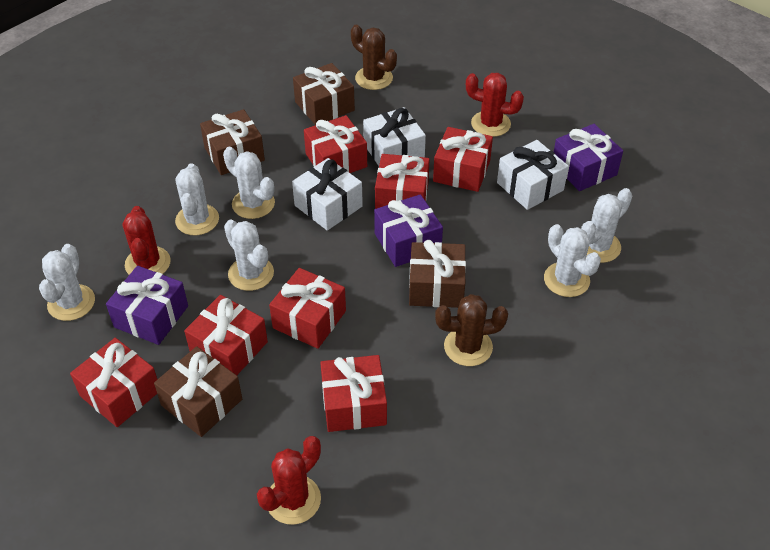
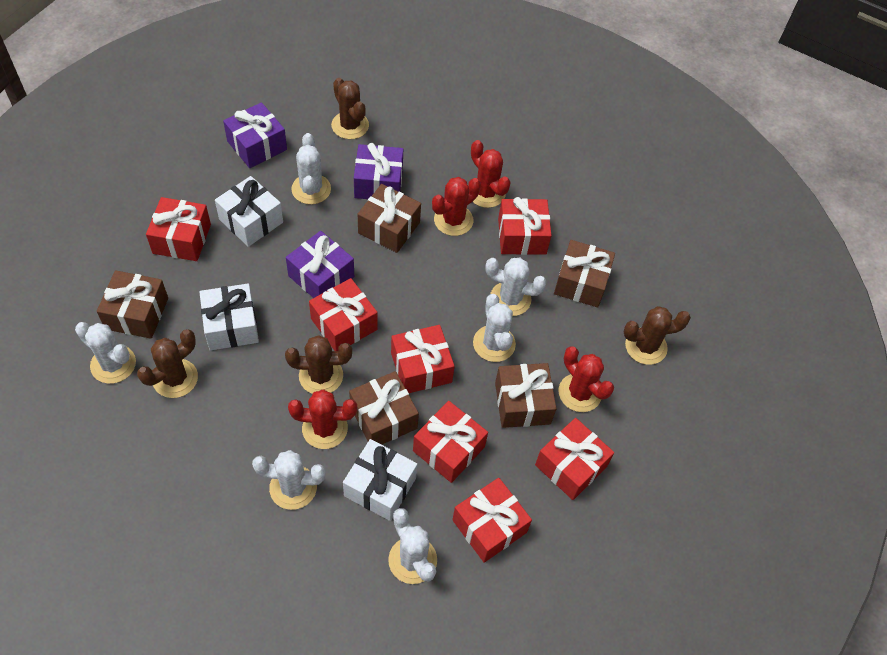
brown cactus: 2 -> 4
brown gift: 4 -> 5
red cactus: 3 -> 4

